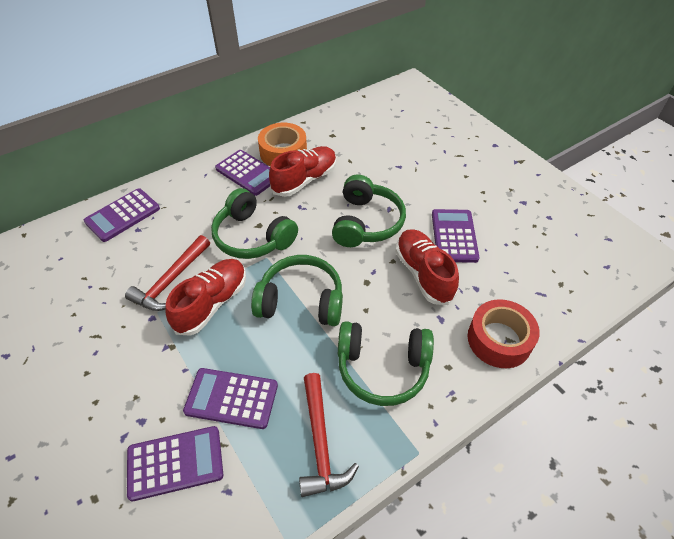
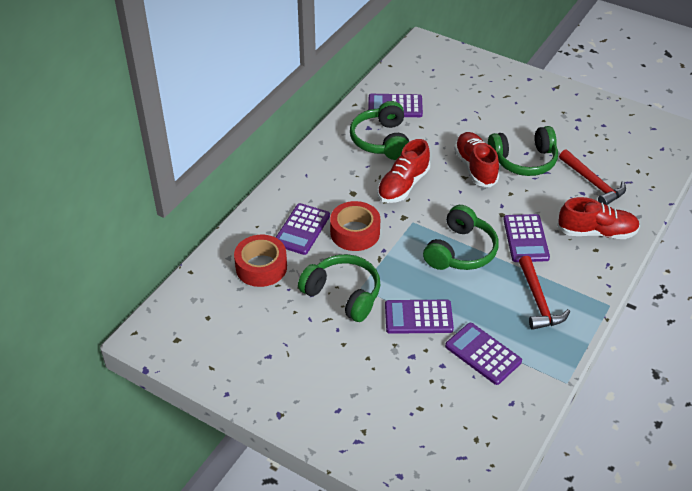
orange tape: 1 -> 0
red tape: 1 -> 2

